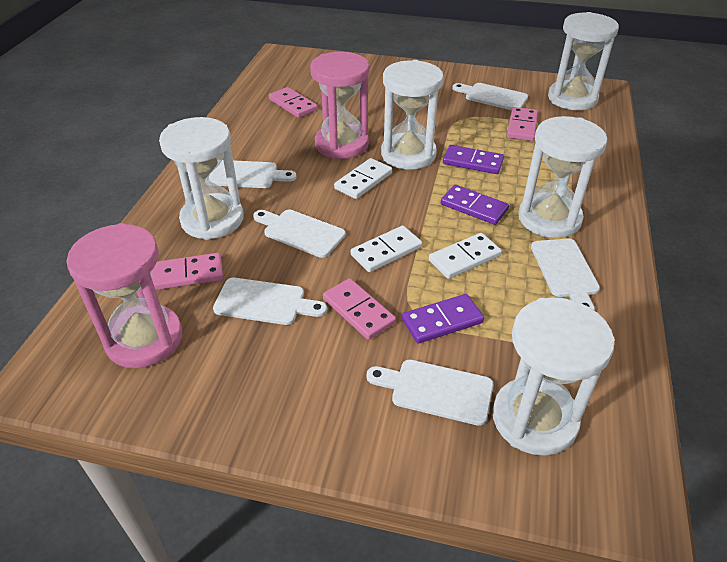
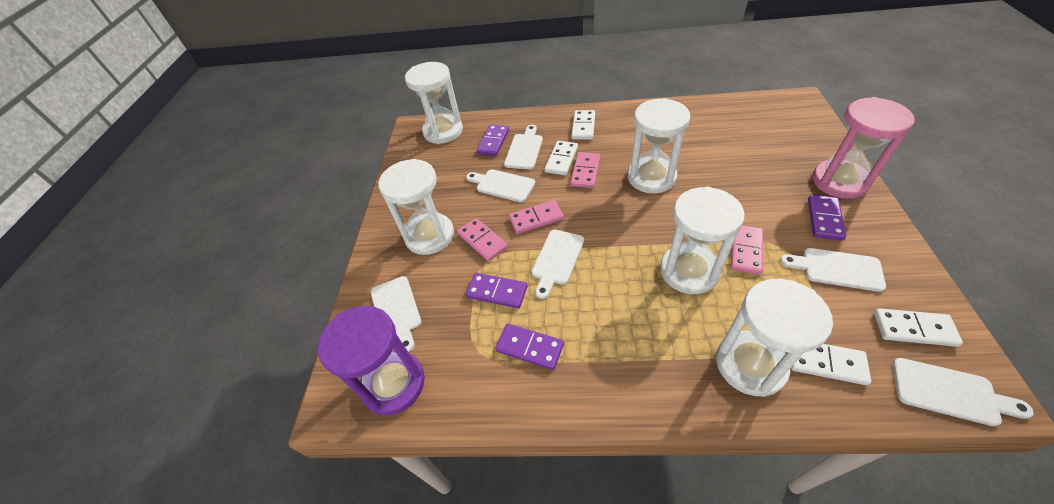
pink hourglass: 2 -> 1
purple domino: 3 -> 4
purple hourglass: 0 -> 1
white domino: 3 -> 4

